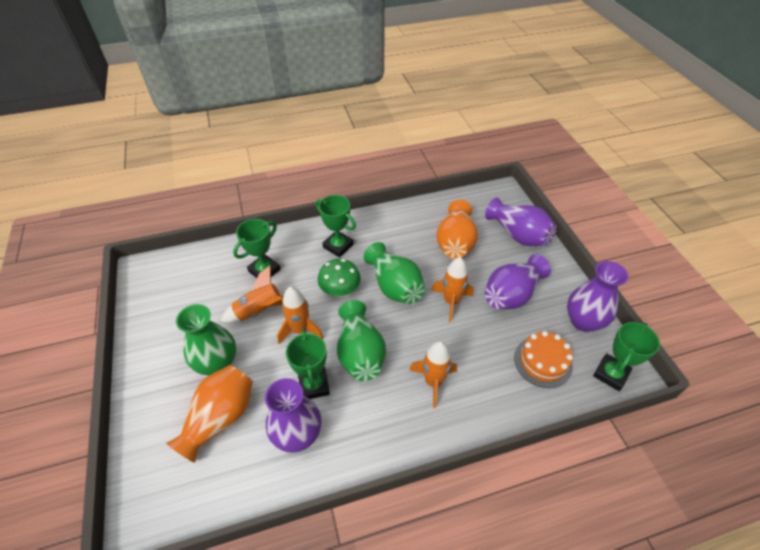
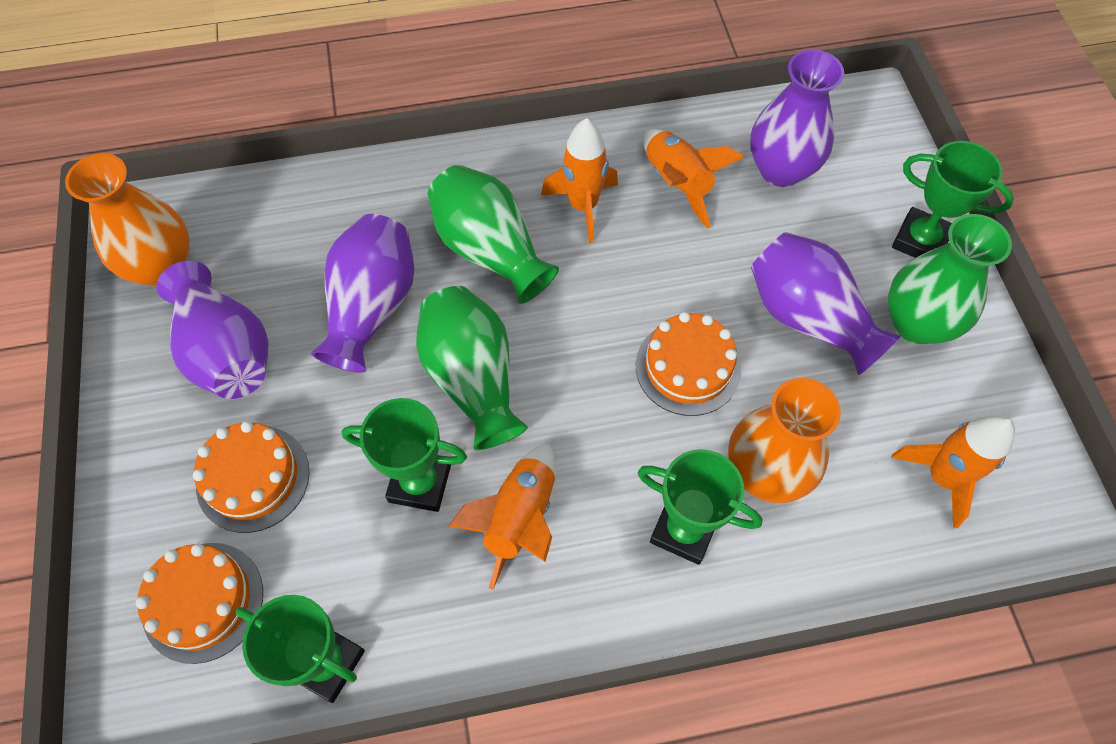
green mushroom: 1 -> 0
orange cake: 1 -> 3

